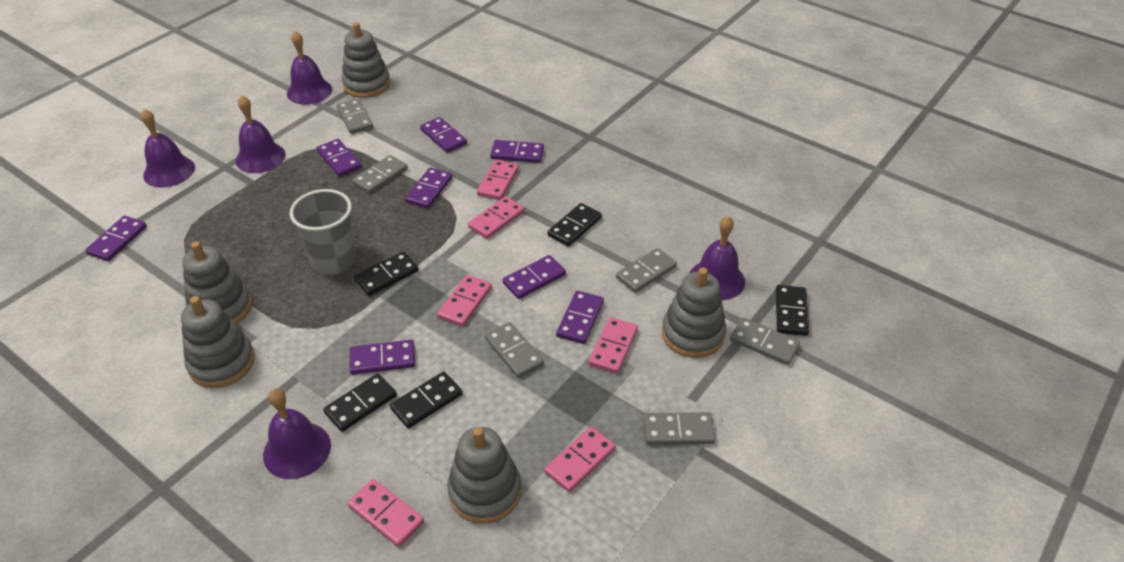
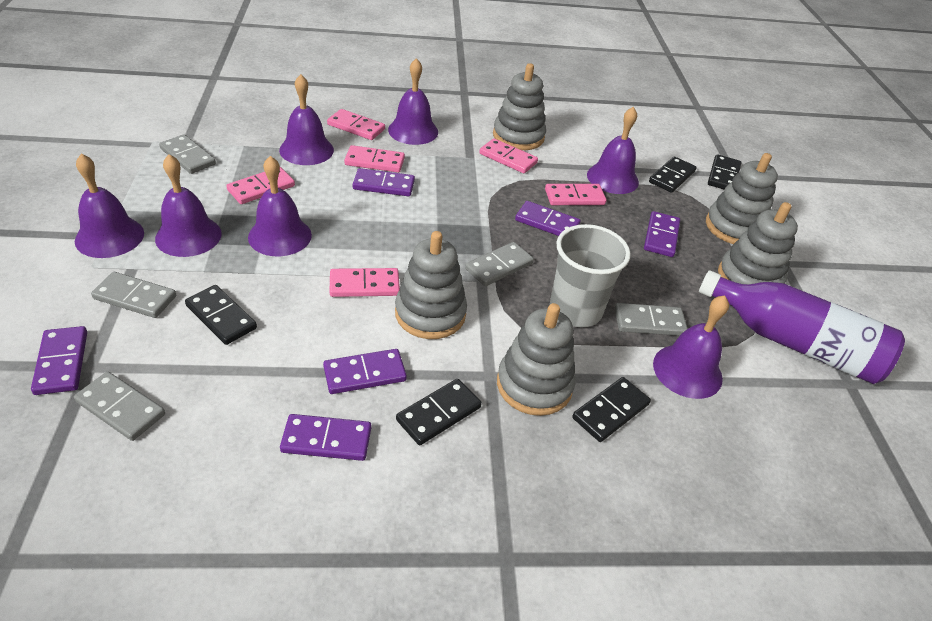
grey domino: 6 -> 5
purple bell: 5 -> 7
purple bottle: 0 -> 1
purple domino: 8 -> 6

